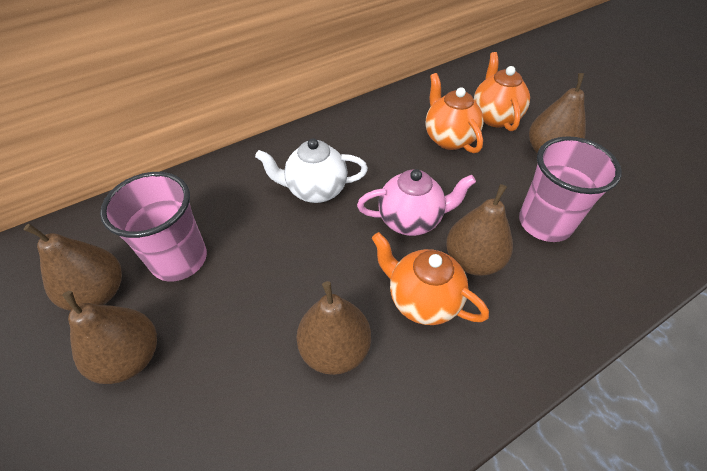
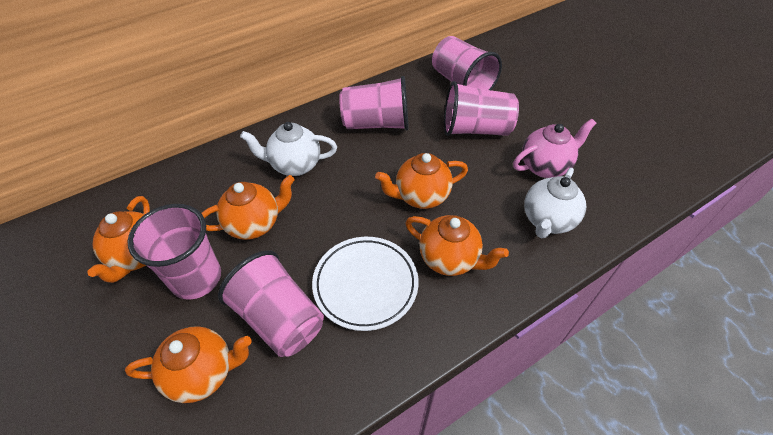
brown pear: 5 -> 0
orange teapot: 3 -> 5
pink cup: 2 -> 5
white plate: 0 -> 1
white teapot: 1 -> 2

